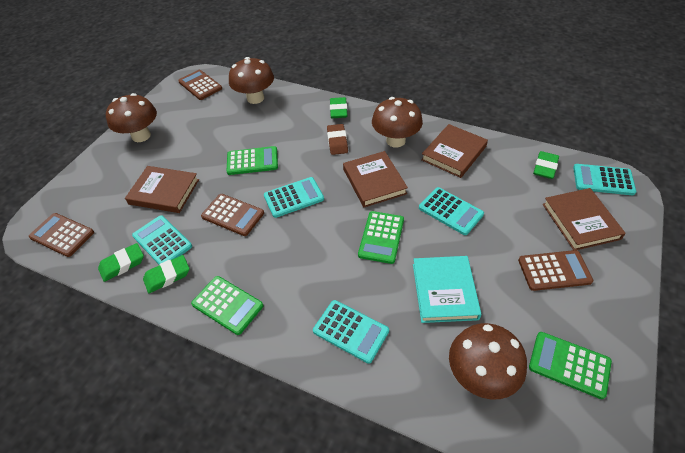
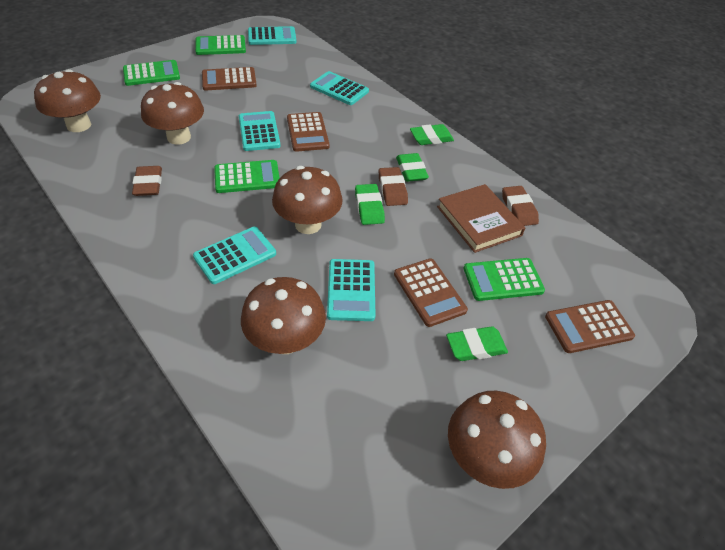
brown book: 4 -> 1
brown eraser: 1 -> 3
brown mushroom: 4 -> 5
turquoise book: 1 -> 0

